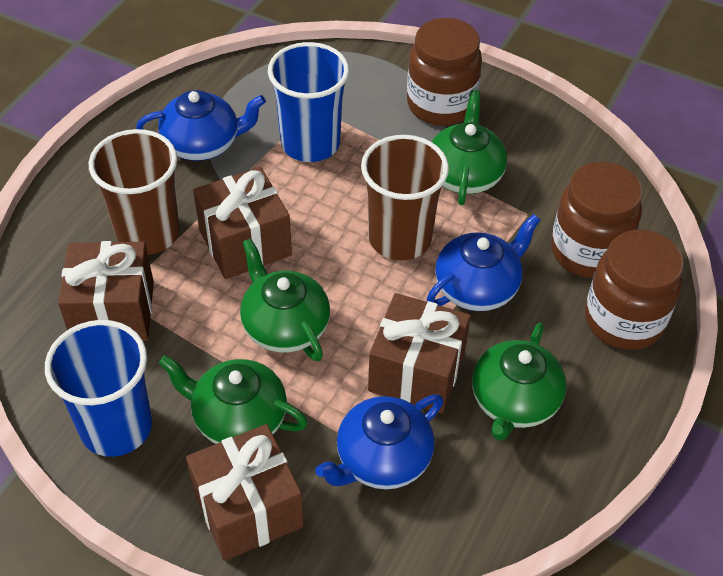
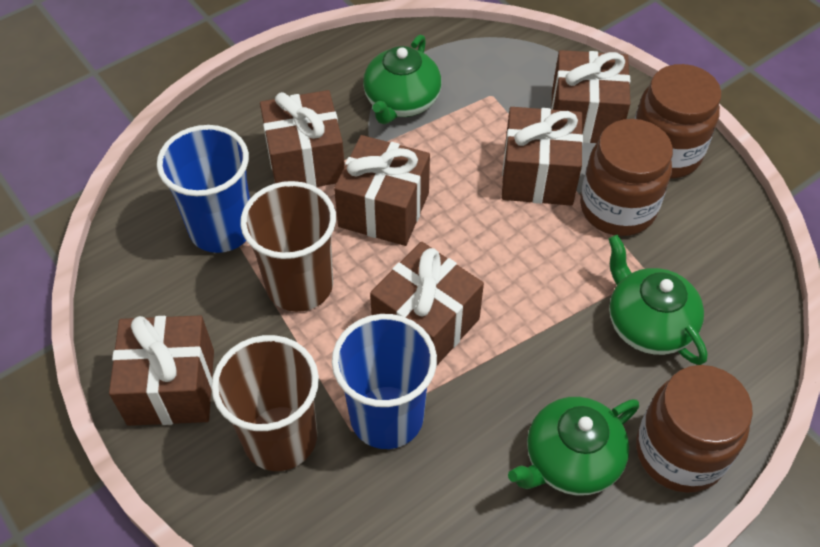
blue teapot: 3 -> 0
brown gift: 4 -> 6
green teapot: 4 -> 3

